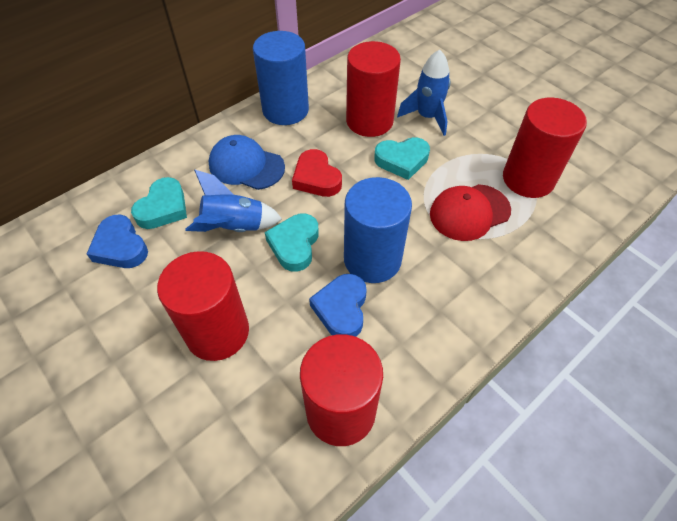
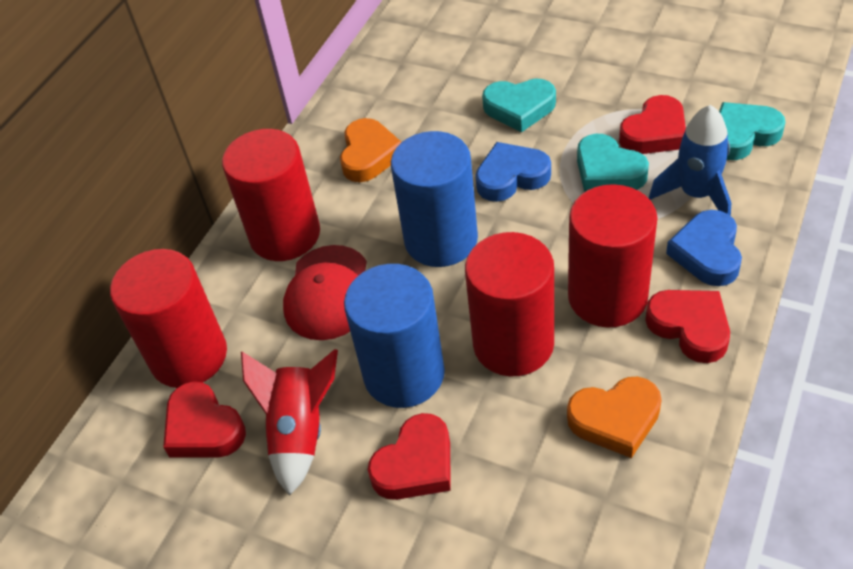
blue cap: 1 -> 0
blue rocket: 2 -> 1
orange heart: 0 -> 2
red heart: 1 -> 4
red rocket: 0 -> 1

